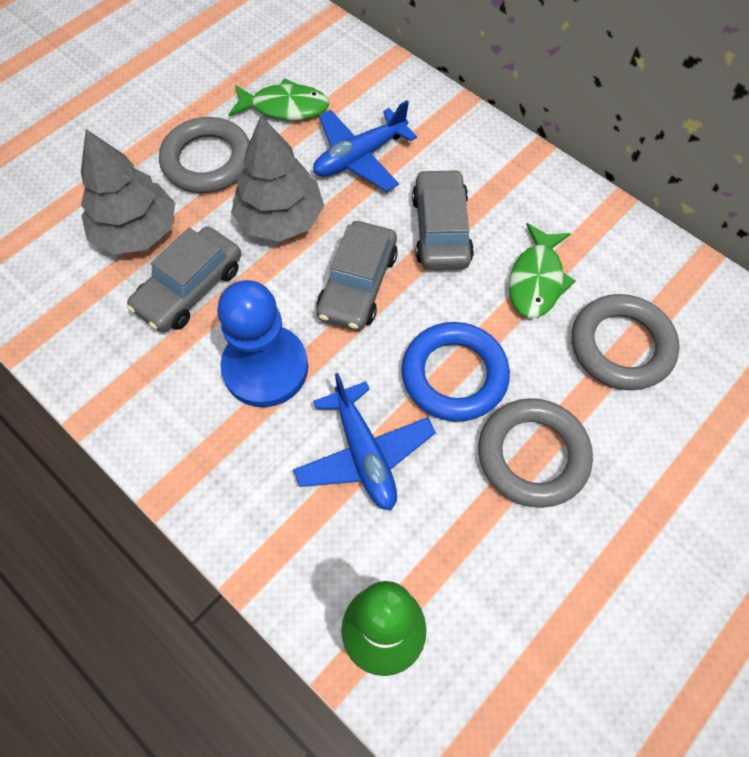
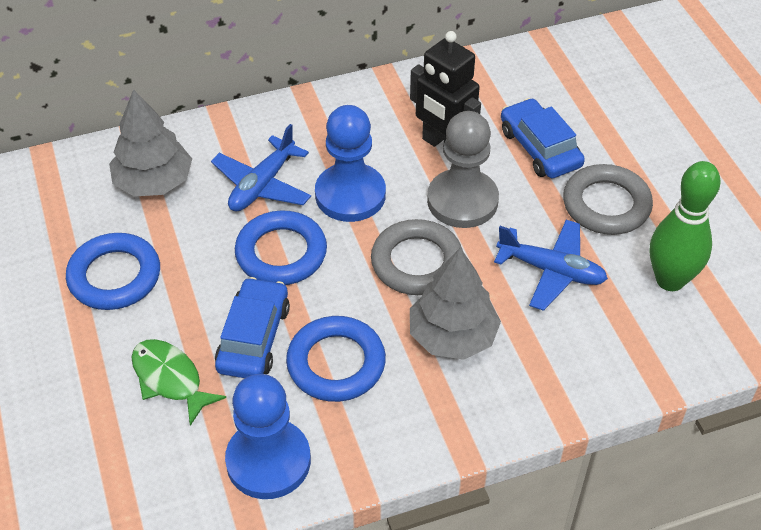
black robot: 0 -> 1
blue car: 0 -> 2
blue pawn: 1 -> 2
blue ring: 1 -> 3
green fish: 2 -> 1
grey car: 3 -> 0
grey pawn: 0 -> 1
grey ring: 3 -> 2

